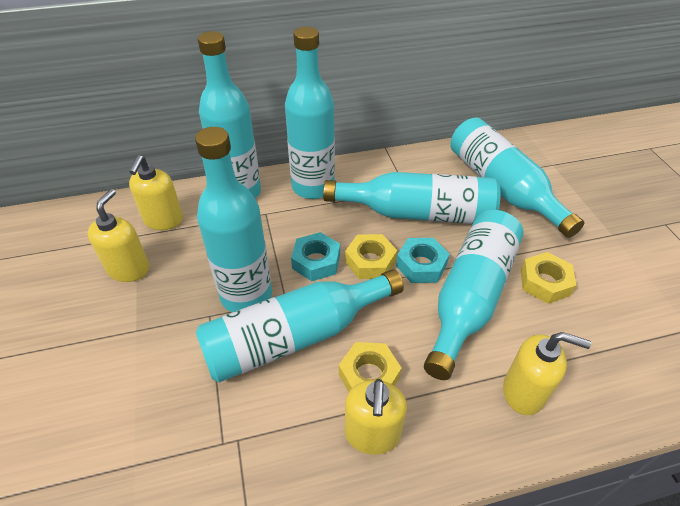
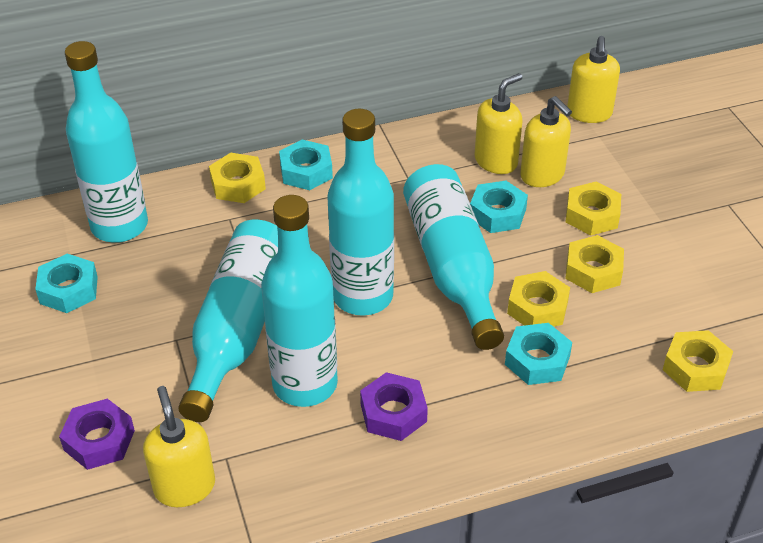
purple nut: 0 -> 2
turquoise bottle: 7 -> 5
turquoise nut: 2 -> 4
yellow nut: 3 -> 5

